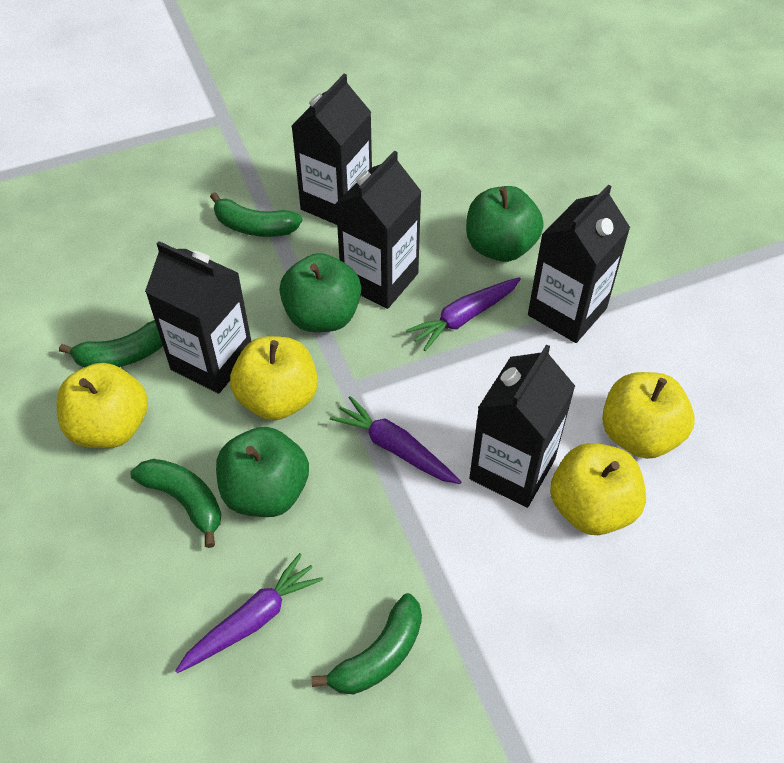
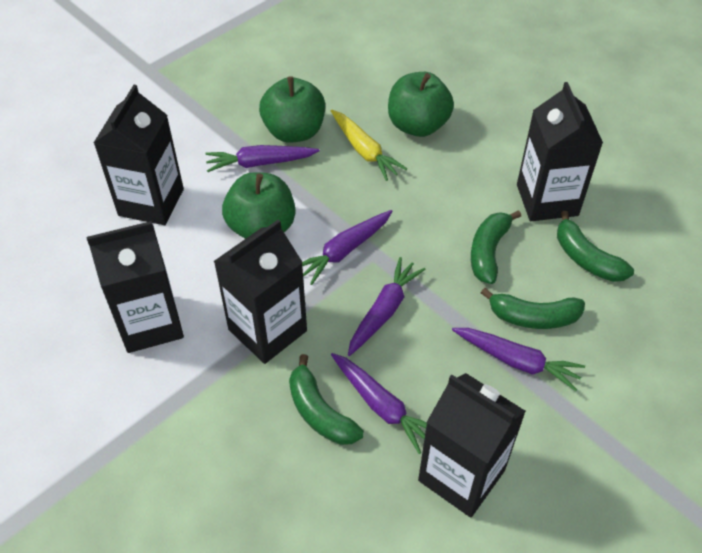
purple carrot: 3 -> 5
yellow apple: 4 -> 0
yellow carrot: 0 -> 1

